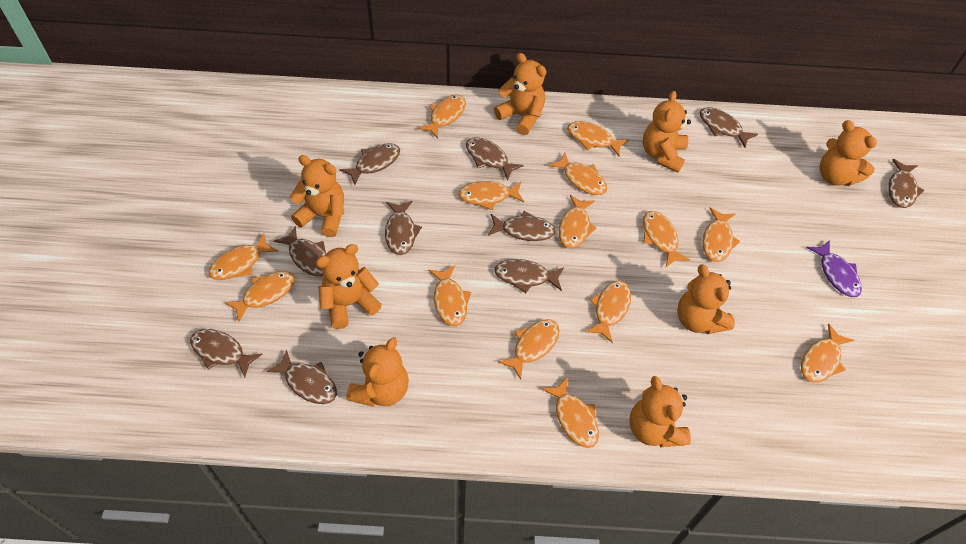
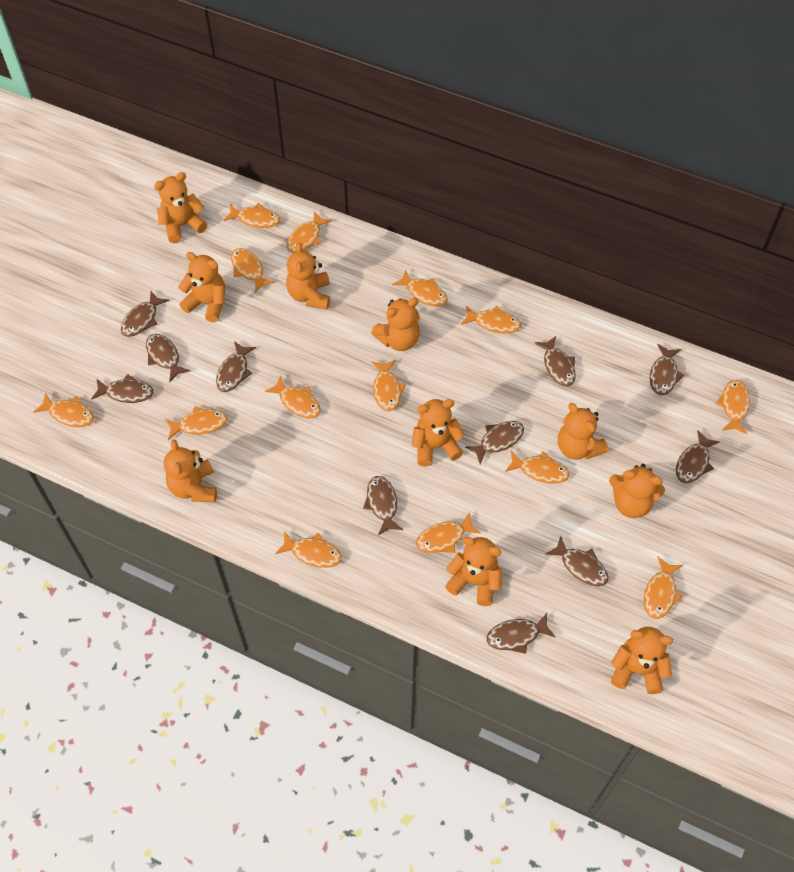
brown fish: 10 -> 11
orange teddy bear: 8 -> 10
purple fish: 1 -> 0

